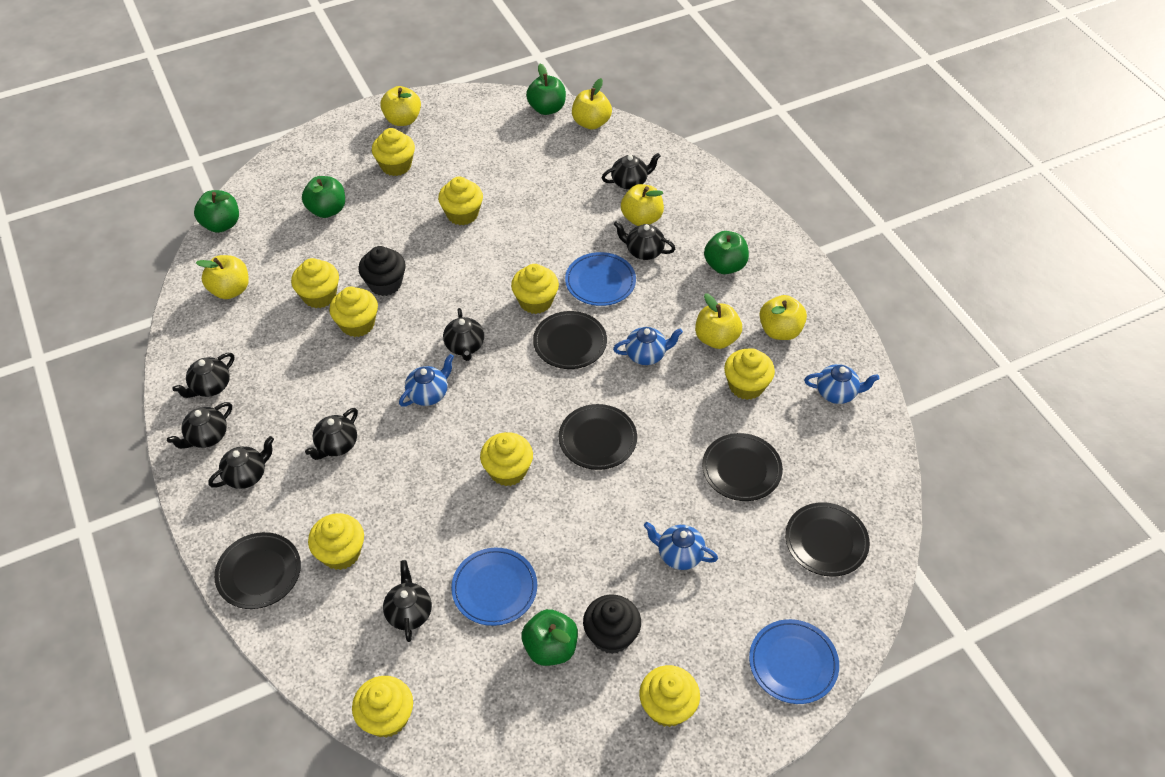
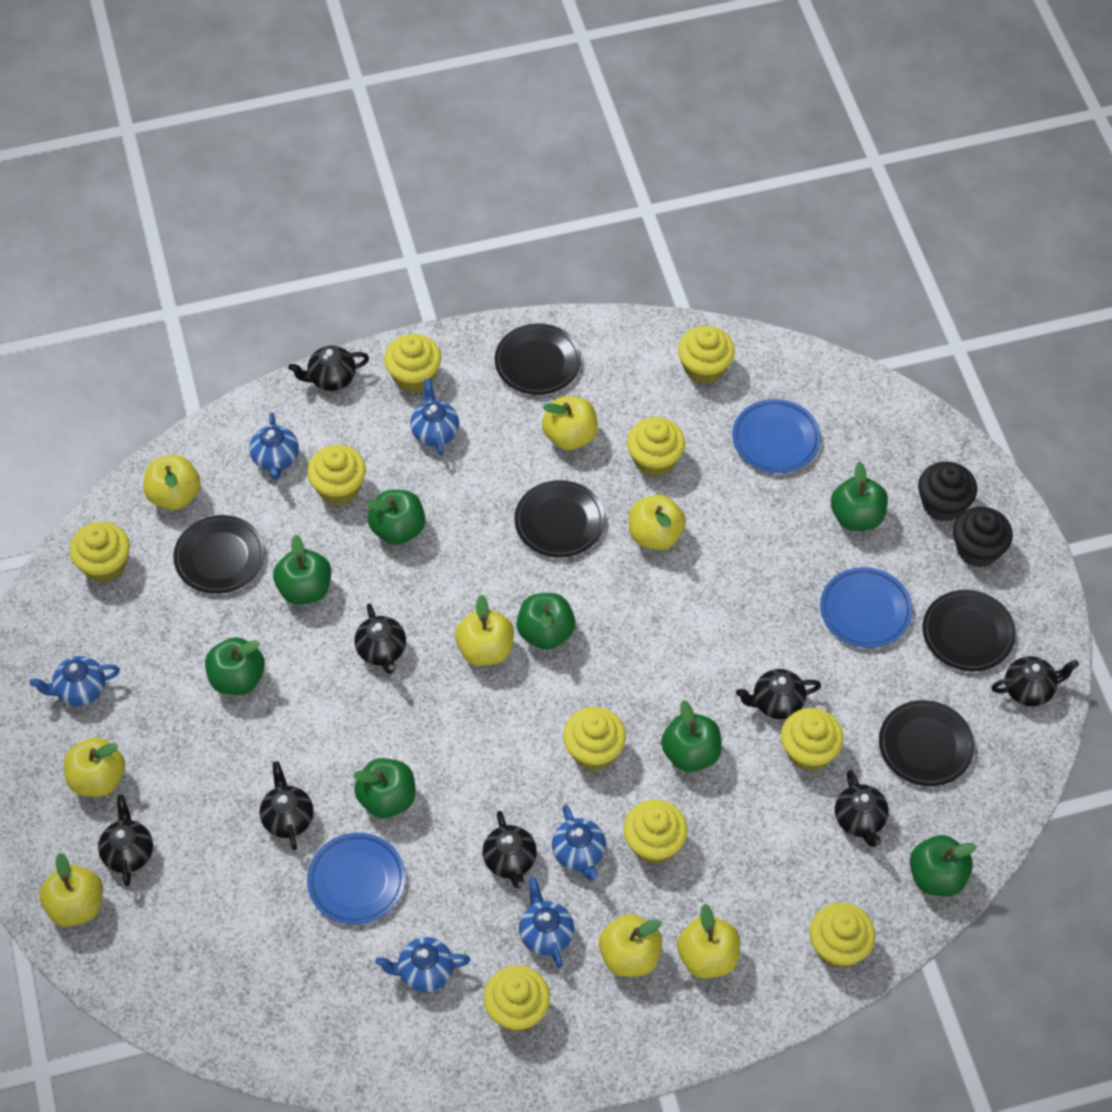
blue teapot: 4 -> 6
green apple: 5 -> 8
yellow apple: 6 -> 8

